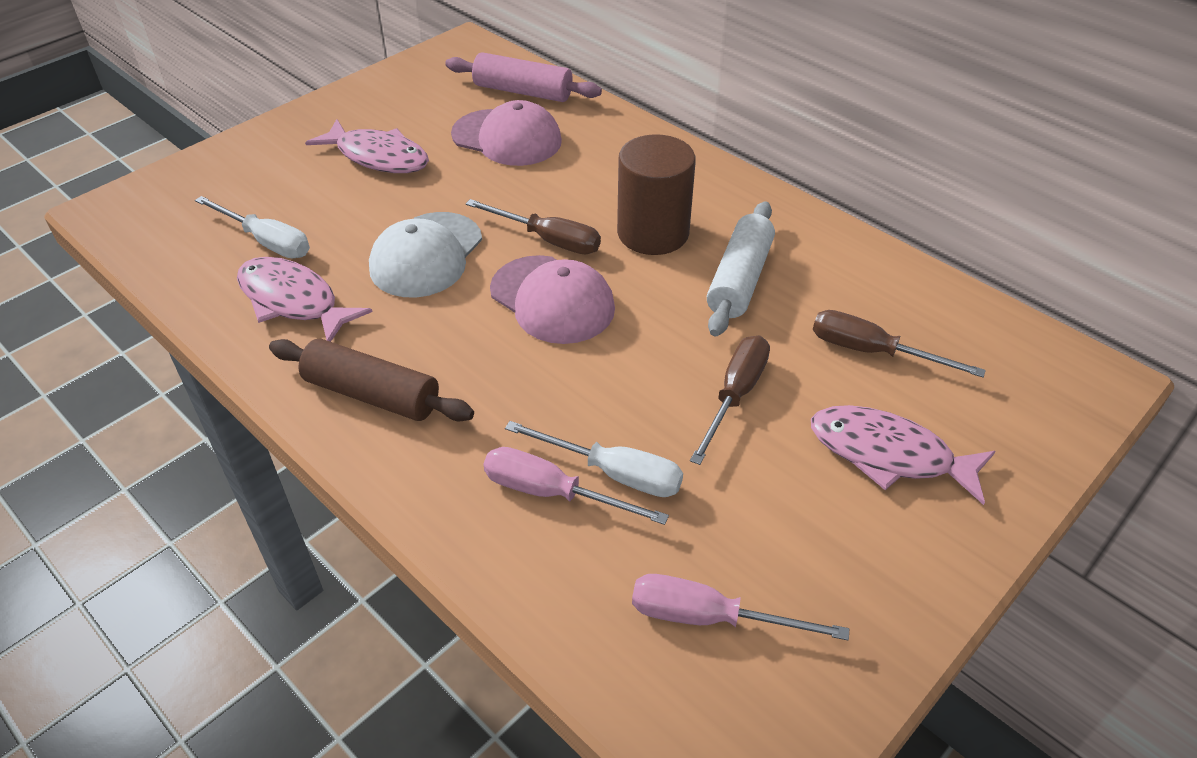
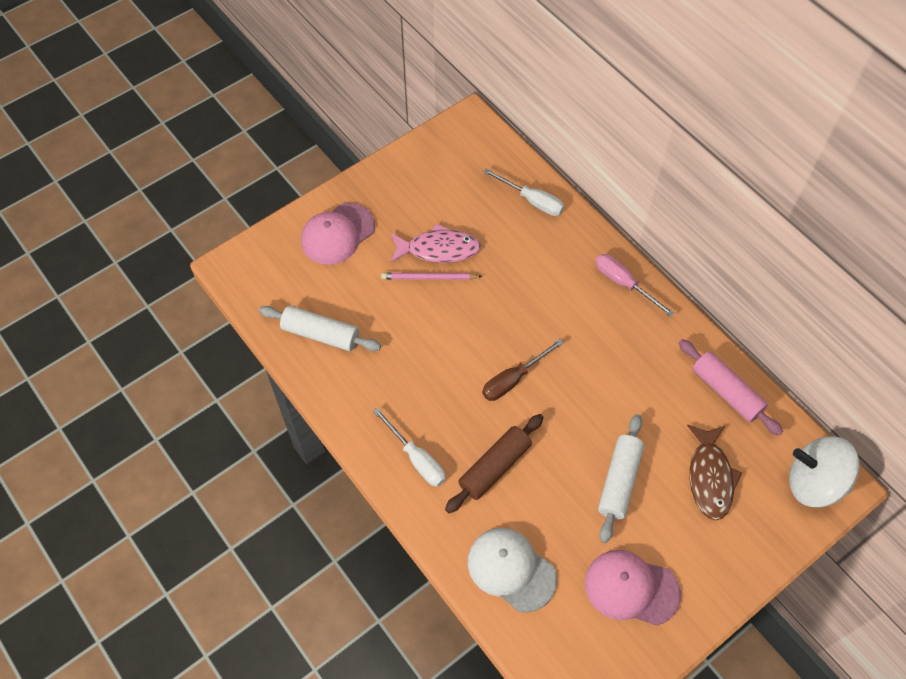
brown cylinder: 1 -> 0
brown fish: 0 -> 1
brown screwdriver: 3 -> 1
pink fish: 3 -> 1
pink pencil: 0 -> 1
pink screwdriver: 2 -> 1
white rolling pin: 1 -> 2
white spinning top: 0 -> 1

